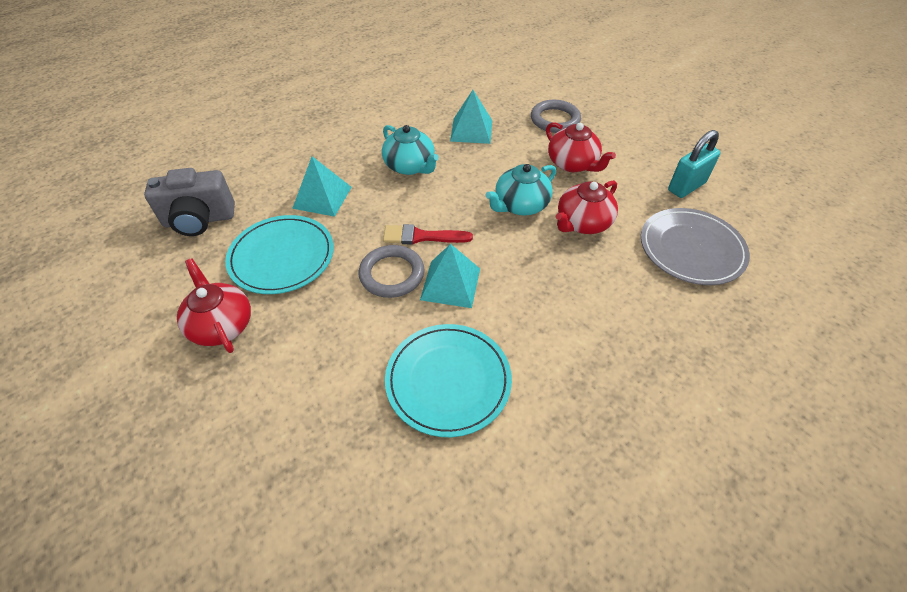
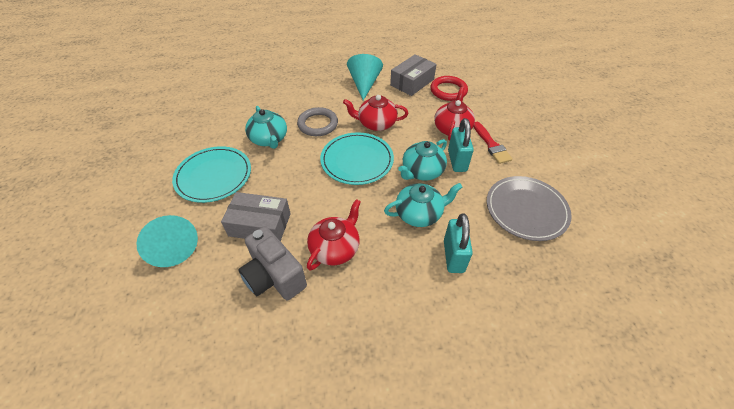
grey box: 0 -> 2
grey ring: 2 -> 1
red ring: 0 -> 1
turquoise cone: 0 -> 2
turquoise padlock: 1 -> 2
turquoise pyramid: 3 -> 0
turquoise teapot: 2 -> 3

